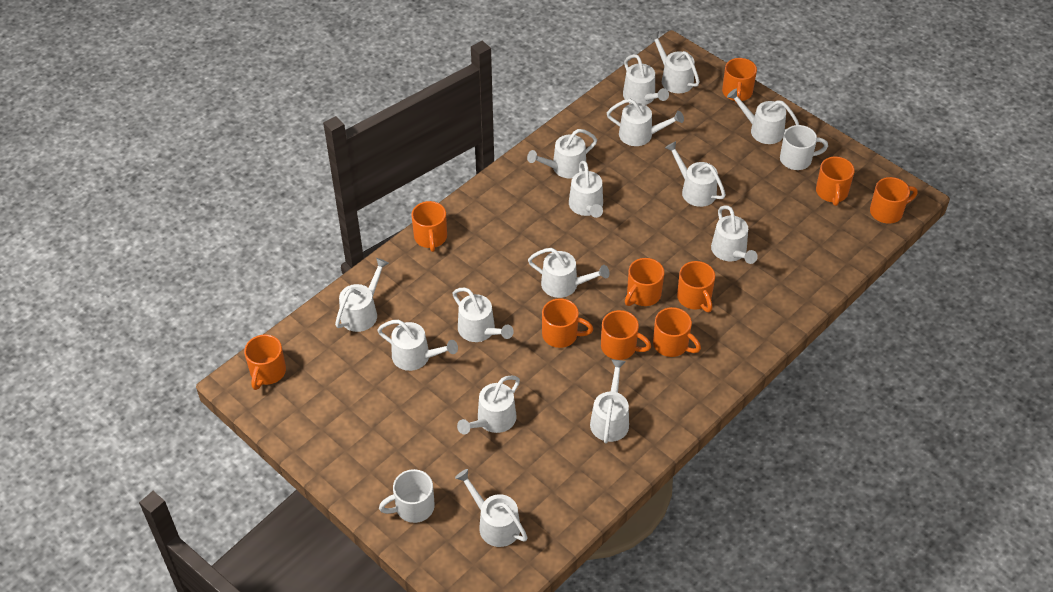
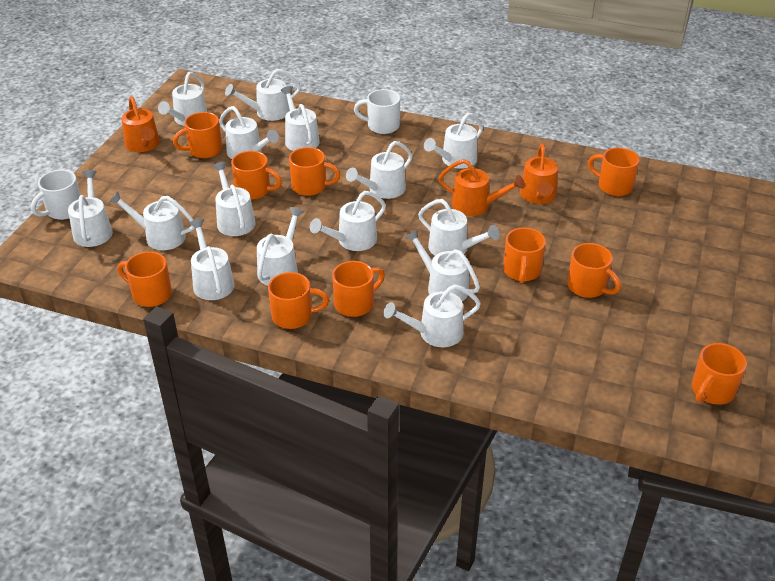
orange watering can: 0 -> 3

